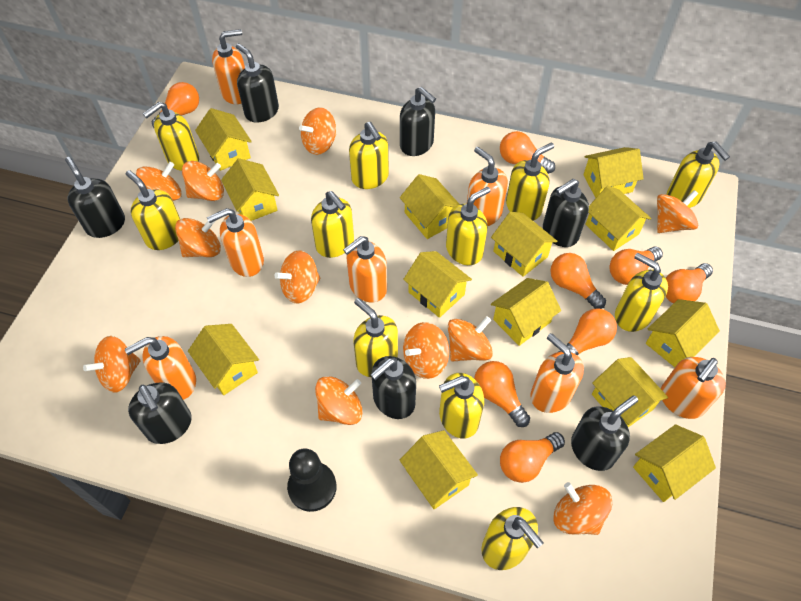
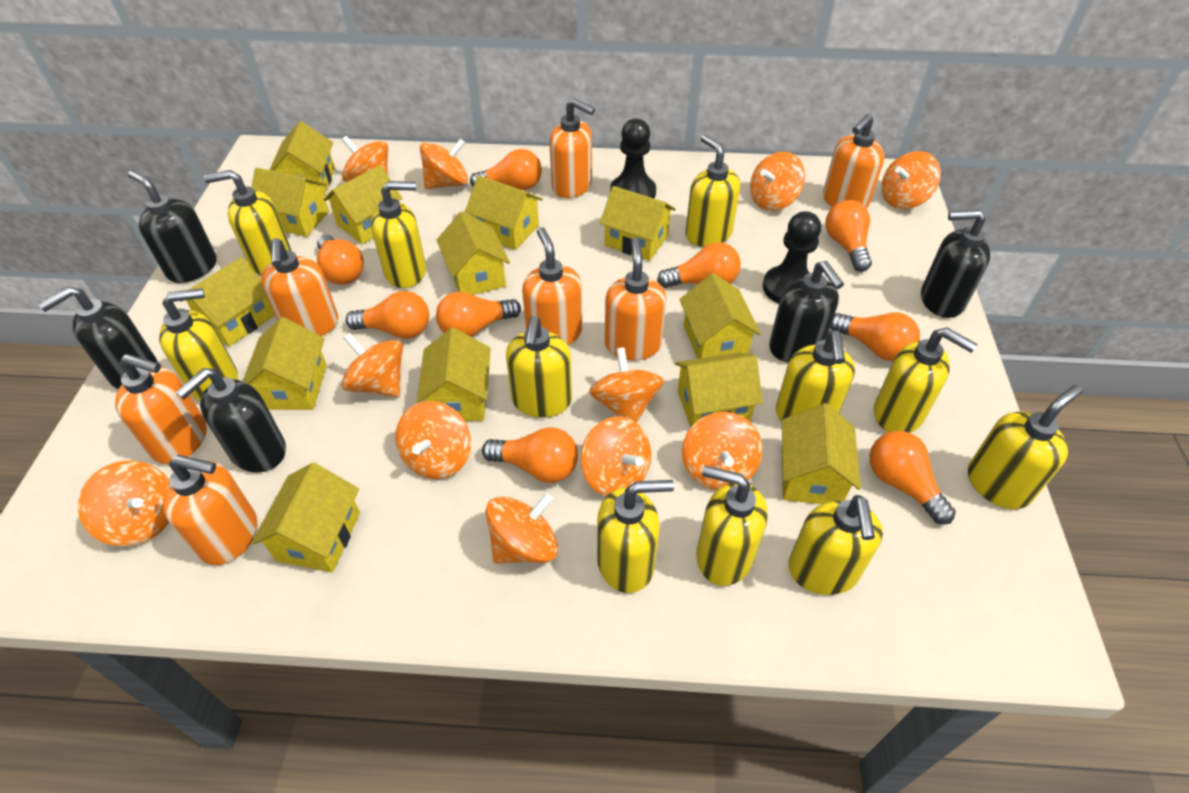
black pawn: 1 -> 2
black soap dispenser: 7 -> 5
orange light bulb: 8 -> 9

